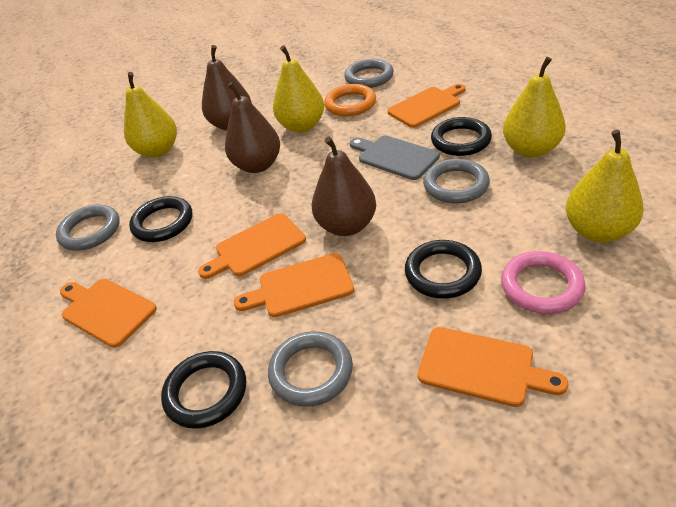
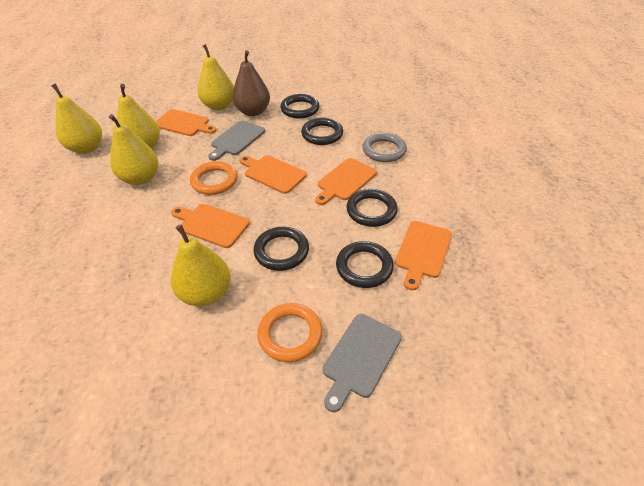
black ring: 4 -> 5
brown pear: 3 -> 1
grey cutting board: 1 -> 2
grey ring: 4 -> 1
orange ring: 1 -> 2
pink ring: 1 -> 0
yellow pear: 4 -> 5

